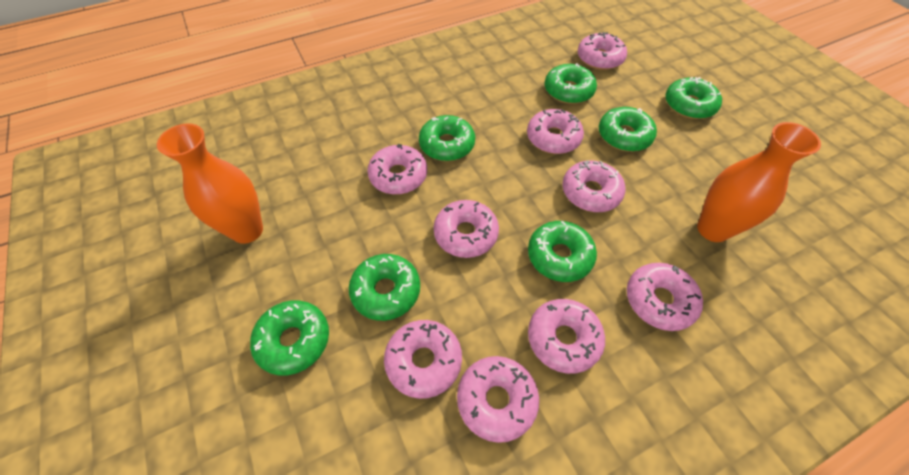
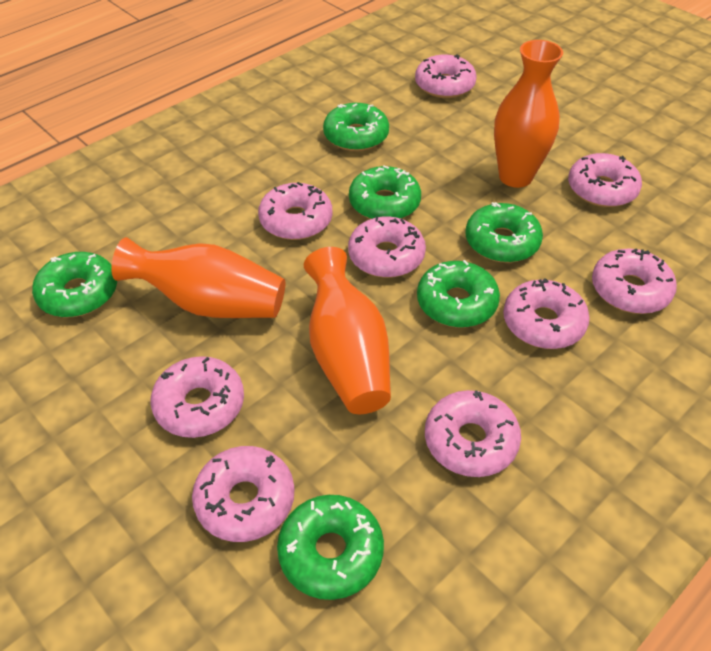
green donut: 7 -> 6
orange vase: 2 -> 3

